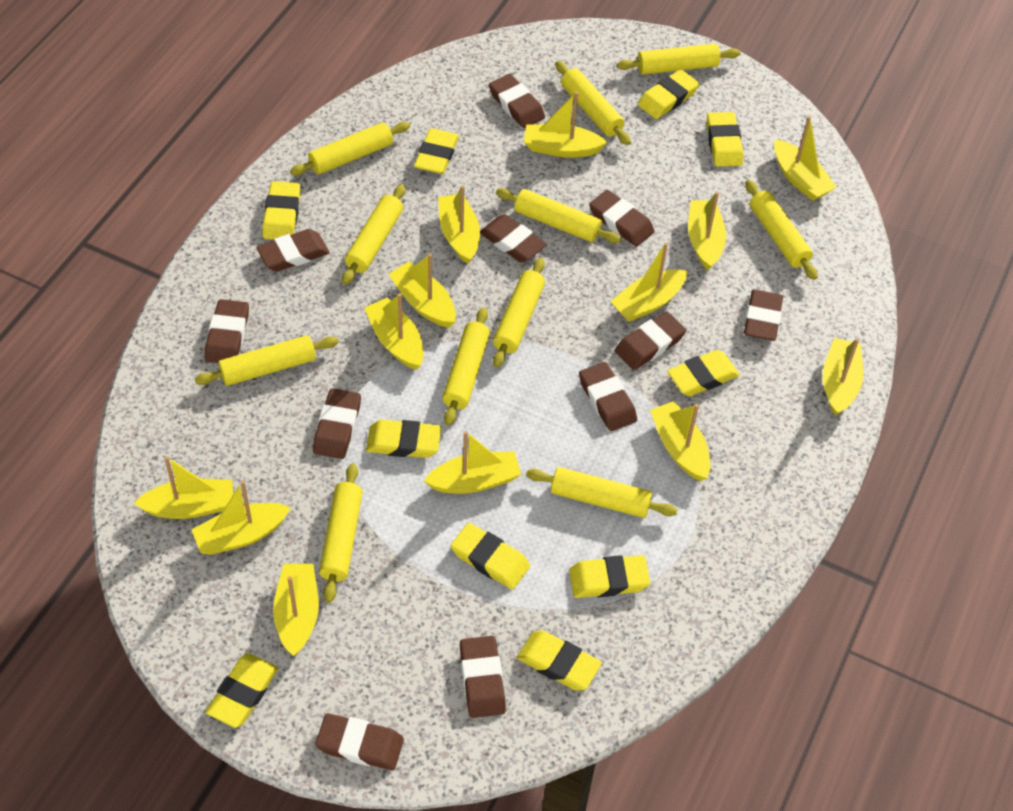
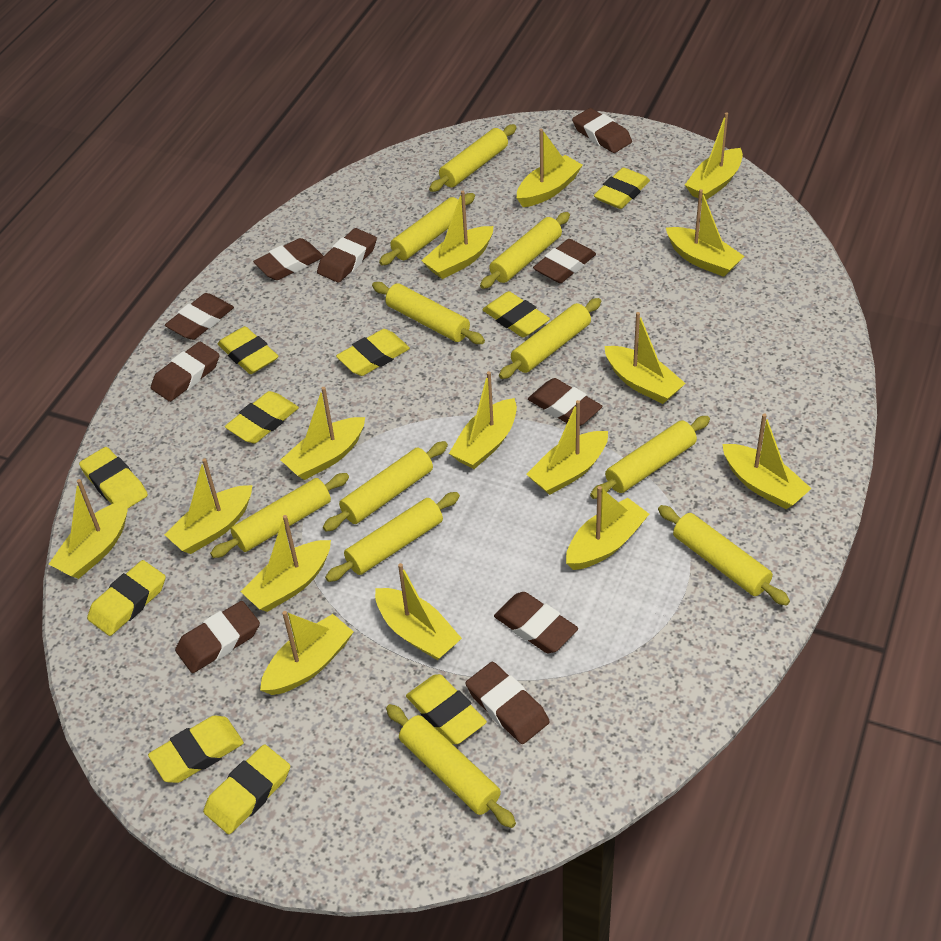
brown eraser: 11 -> 10
yellow boat: 13 -> 15

